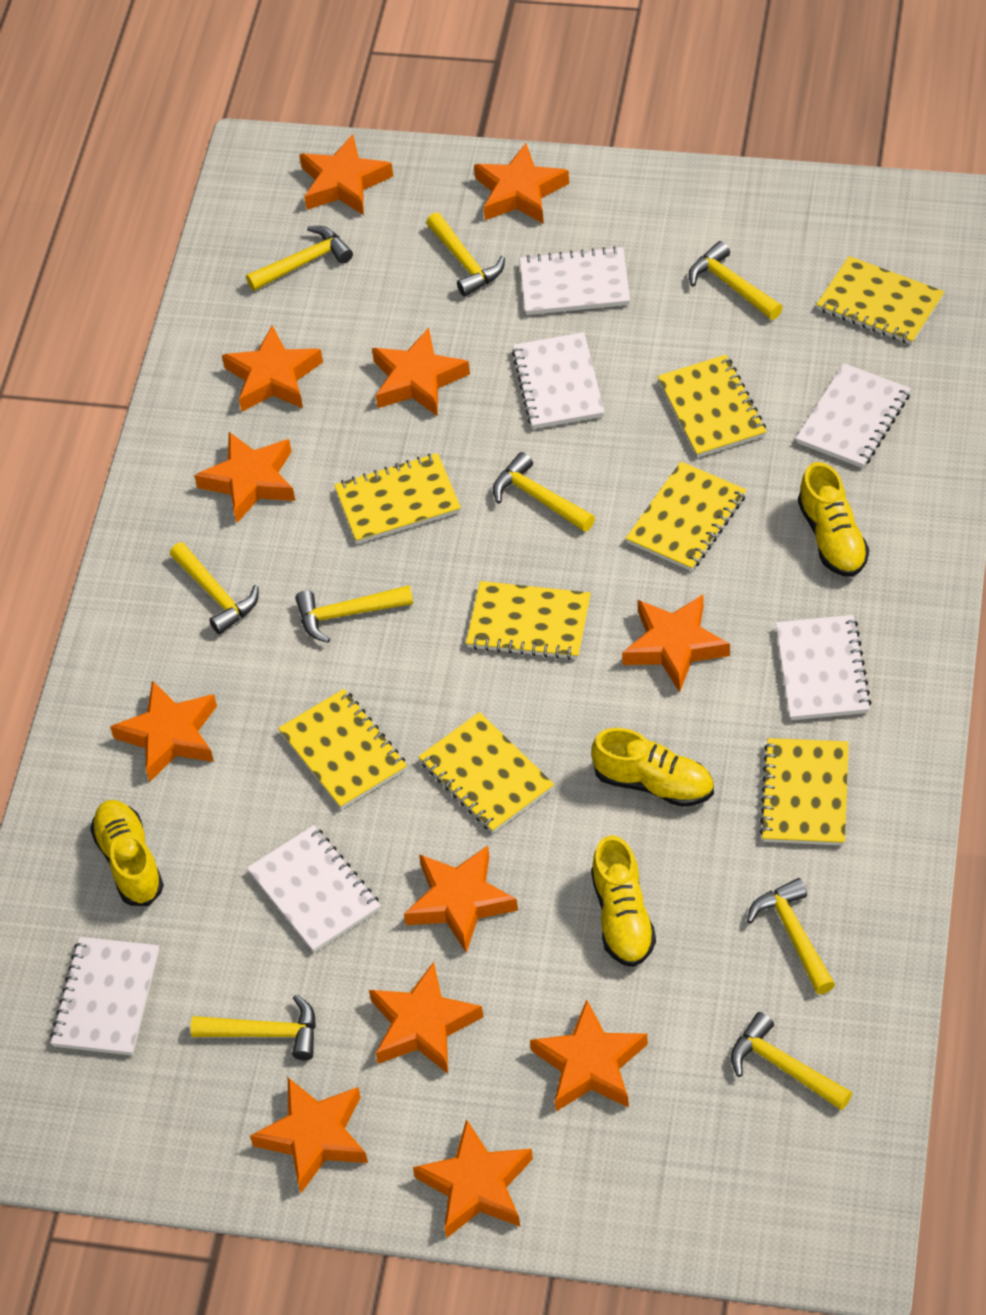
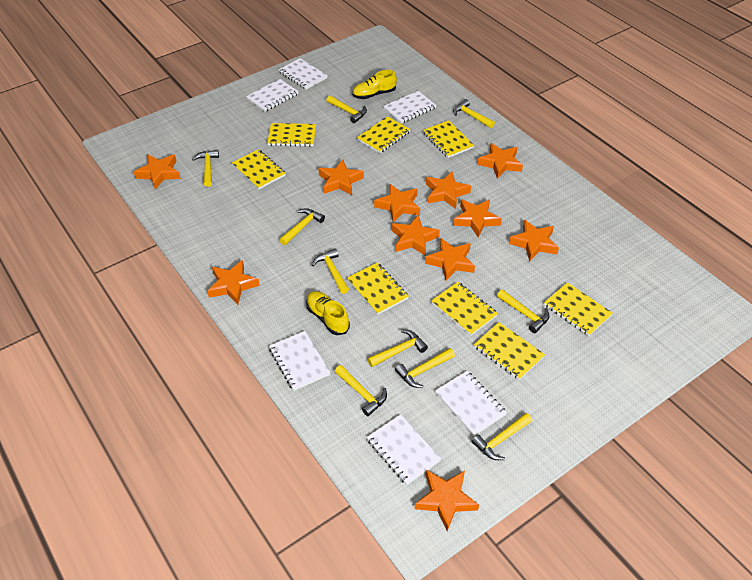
orange star: 12 -> 11
yellow hammer: 9 -> 10
yellow shoe: 4 -> 2

